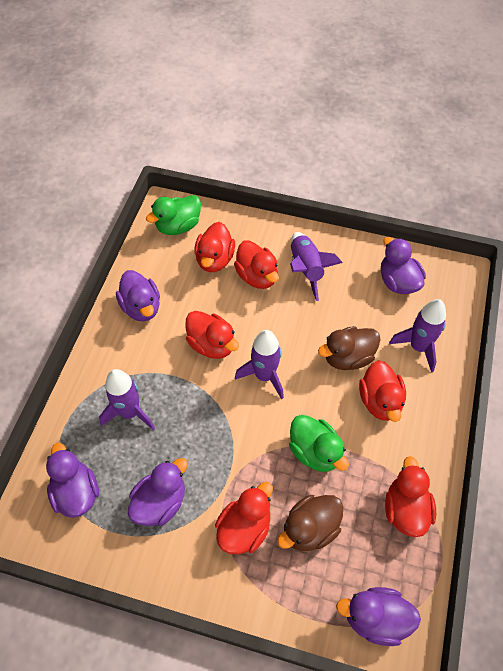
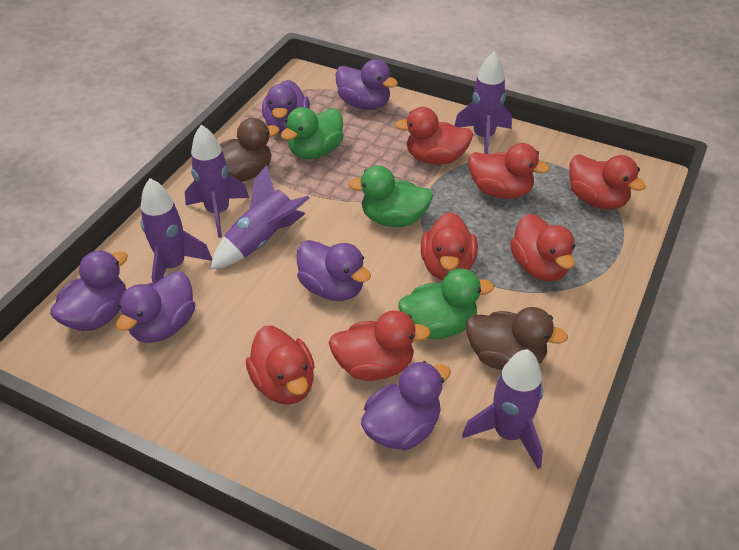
green duck: 2 -> 3
purple duck: 5 -> 6
purple rocket: 4 -> 5
red duck: 6 -> 7

